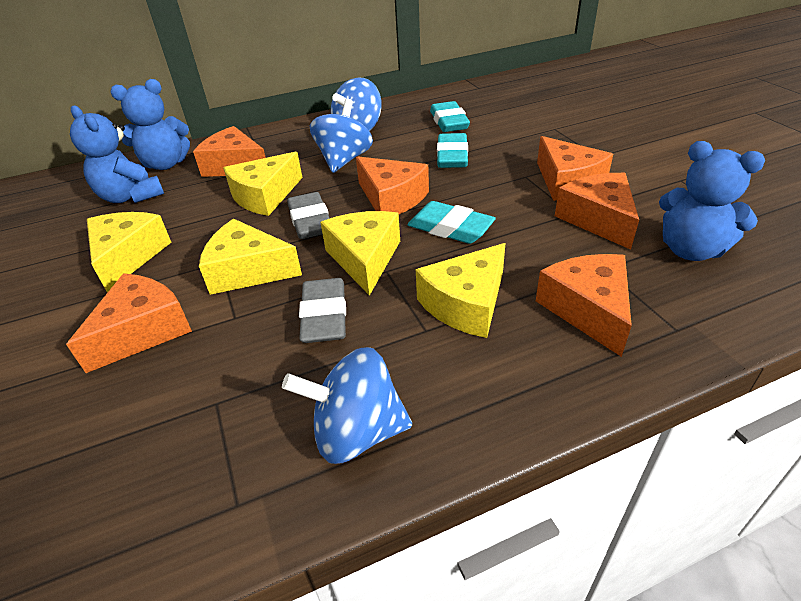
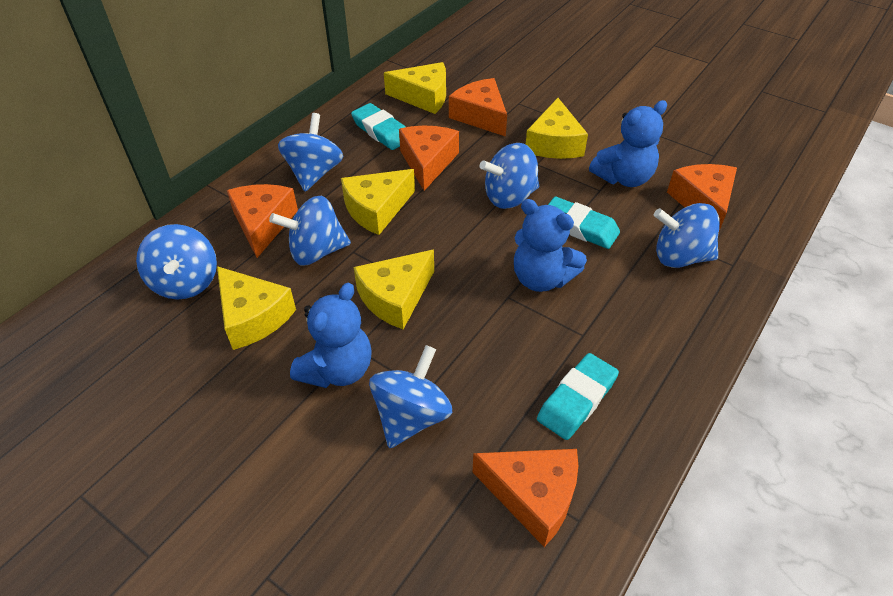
blue spinning top: 3 -> 6
grey eraser: 2 -> 0
orange cheese: 6 -> 5

